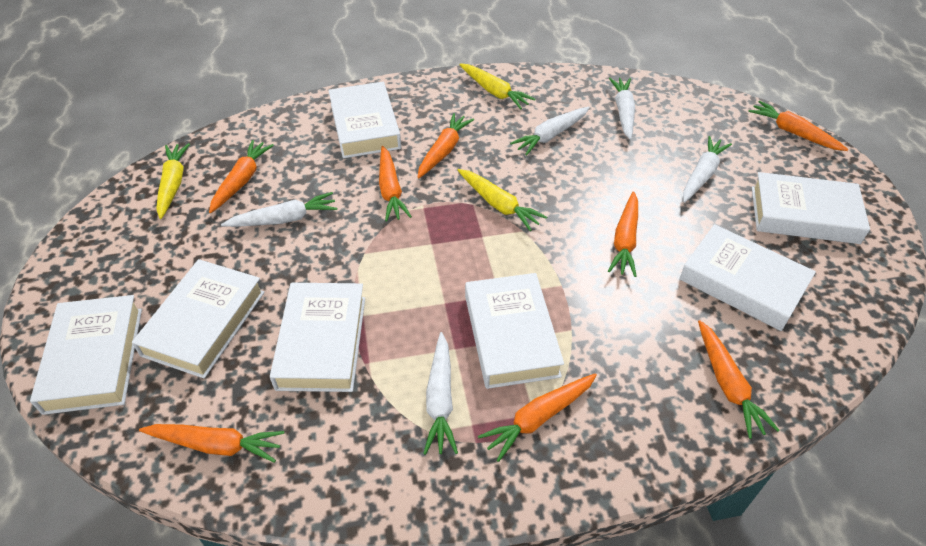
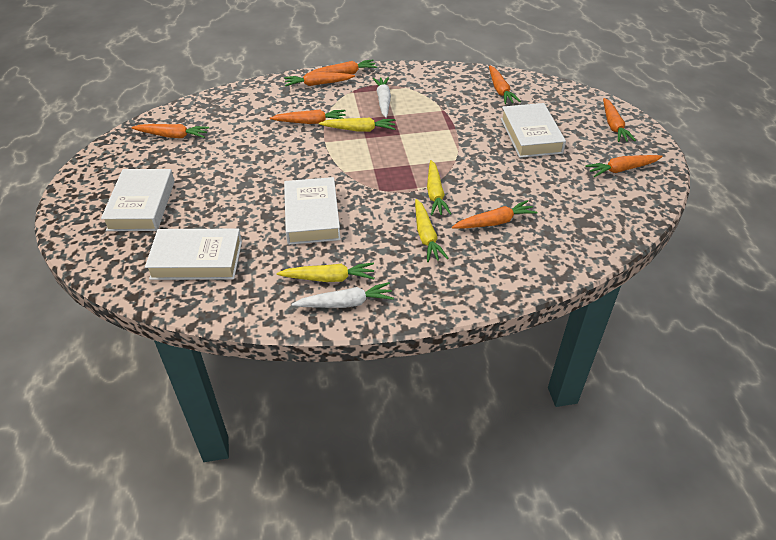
white book: 7 -> 4
white carrot: 5 -> 2
yellow carrot: 3 -> 4

